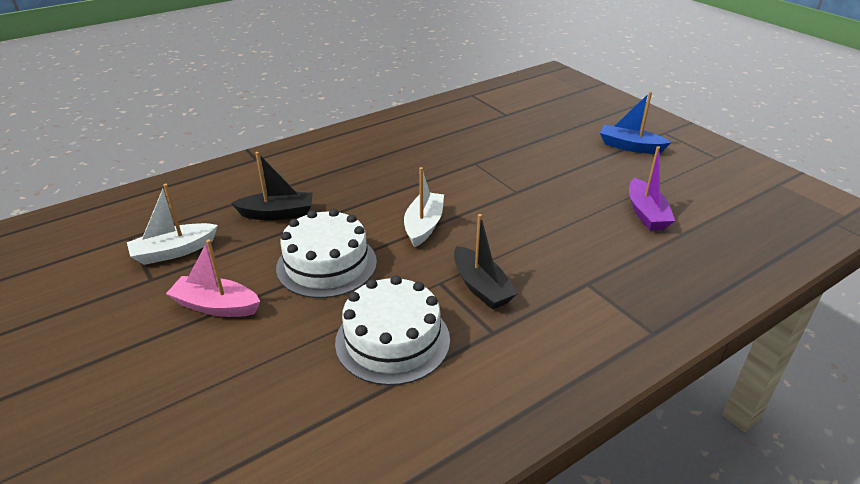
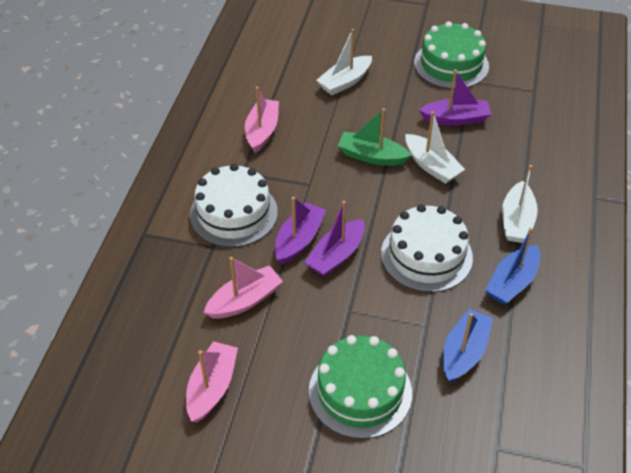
black boat: 2 -> 0
blue boat: 1 -> 2
green boat: 0 -> 1
green cake: 0 -> 2
pink boat: 1 -> 3
purple boat: 1 -> 3
white boat: 2 -> 3

